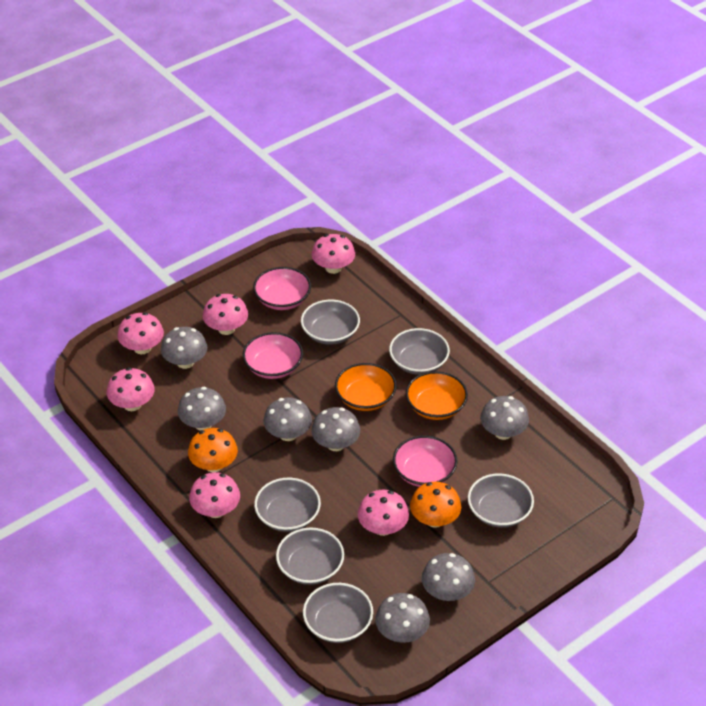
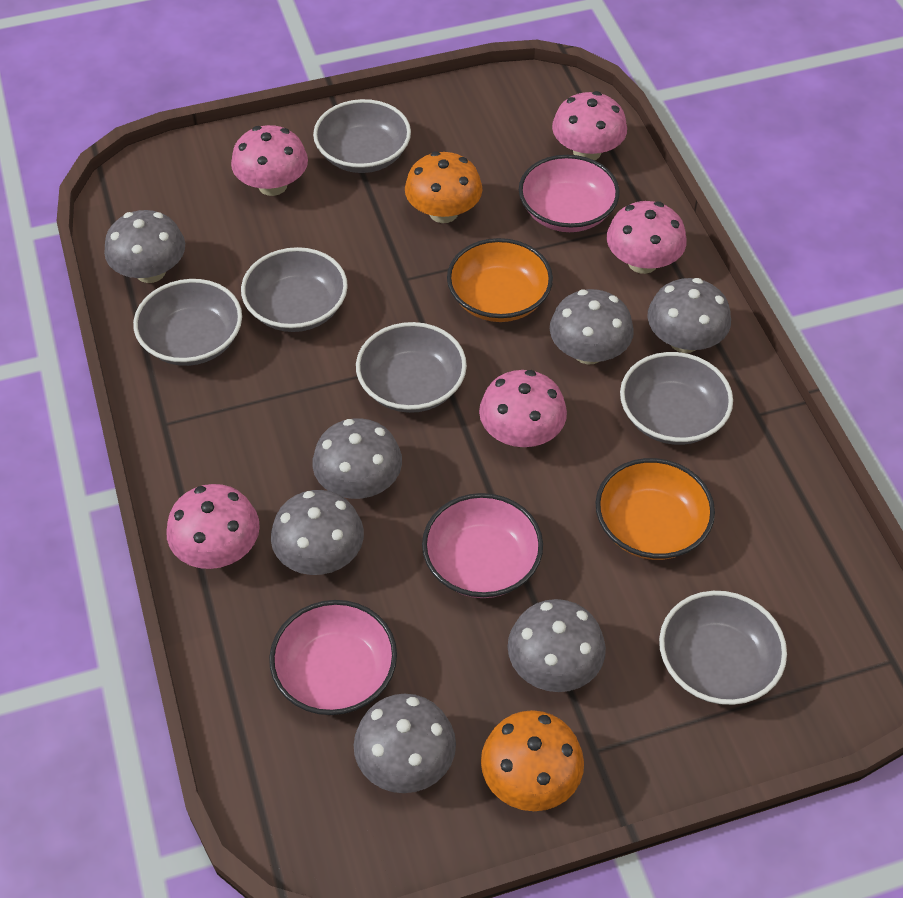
pink mushroom: 6 -> 5

